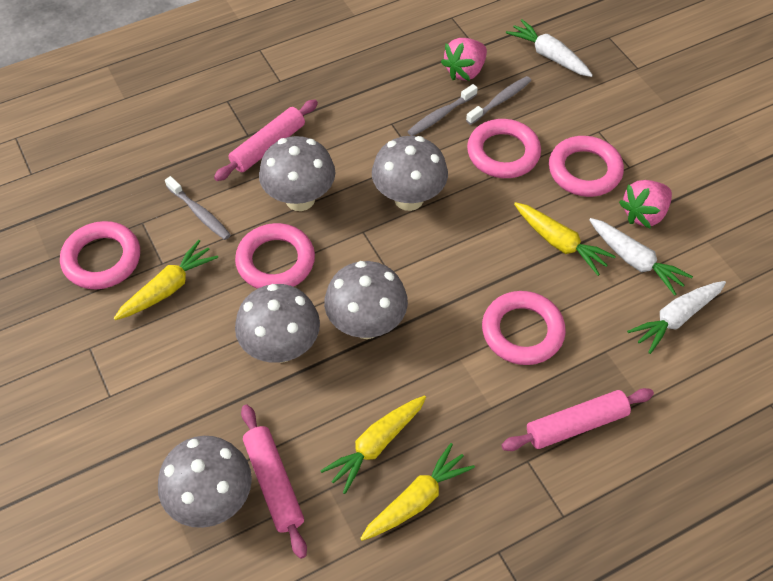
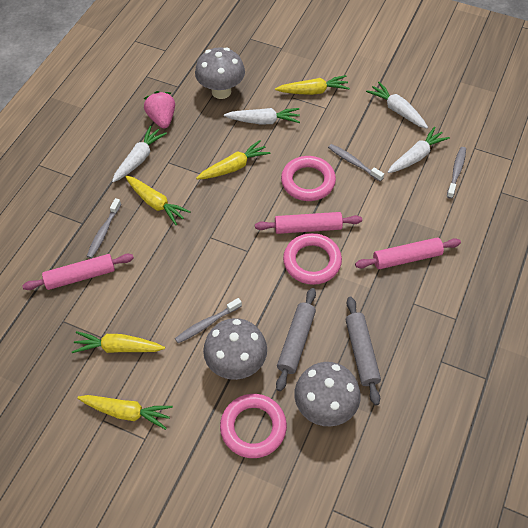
grey mushroom: 5 -> 3
grey rolling pin: 0 -> 2
grey toothbrush: 3 -> 4
pink ring: 5 -> 3
pink strawberry: 2 -> 1
white carrot: 3 -> 4
yellow carrot: 4 -> 5

